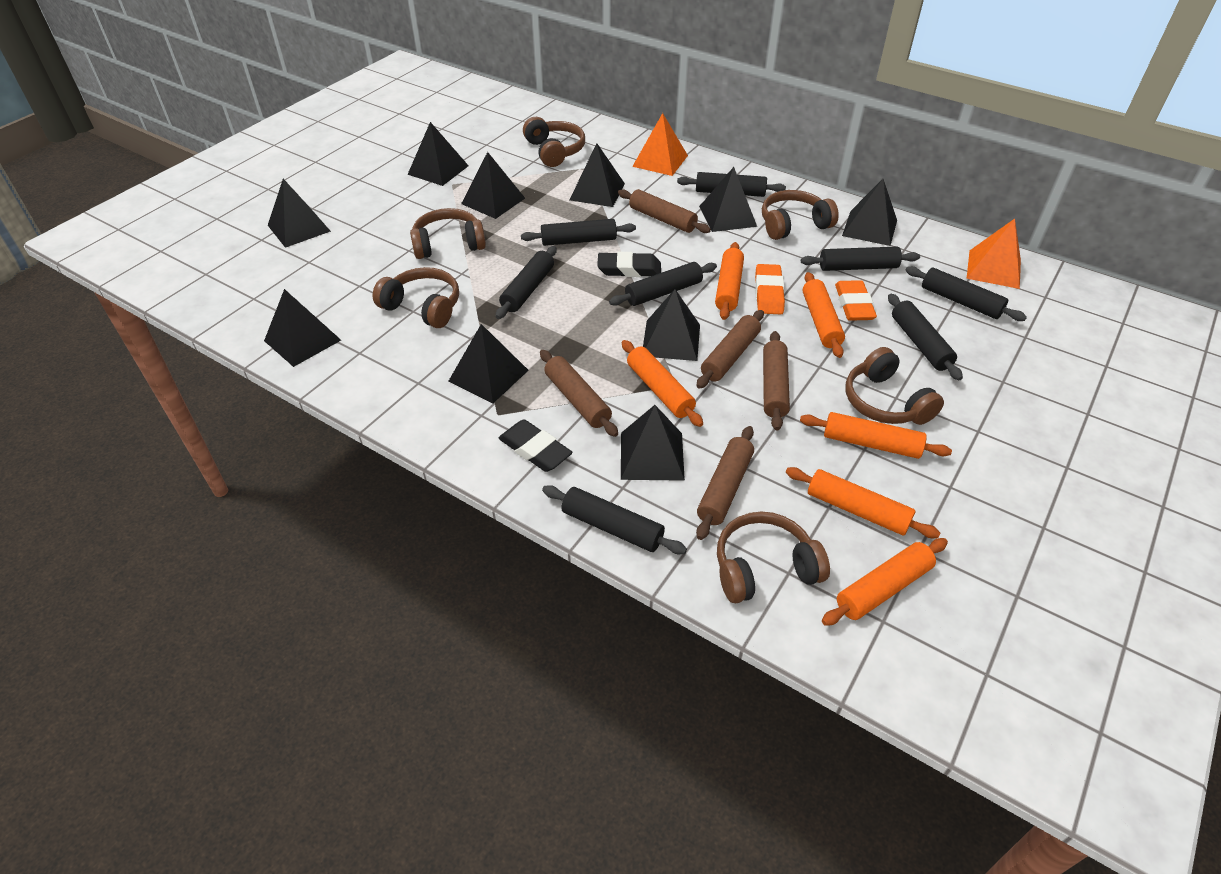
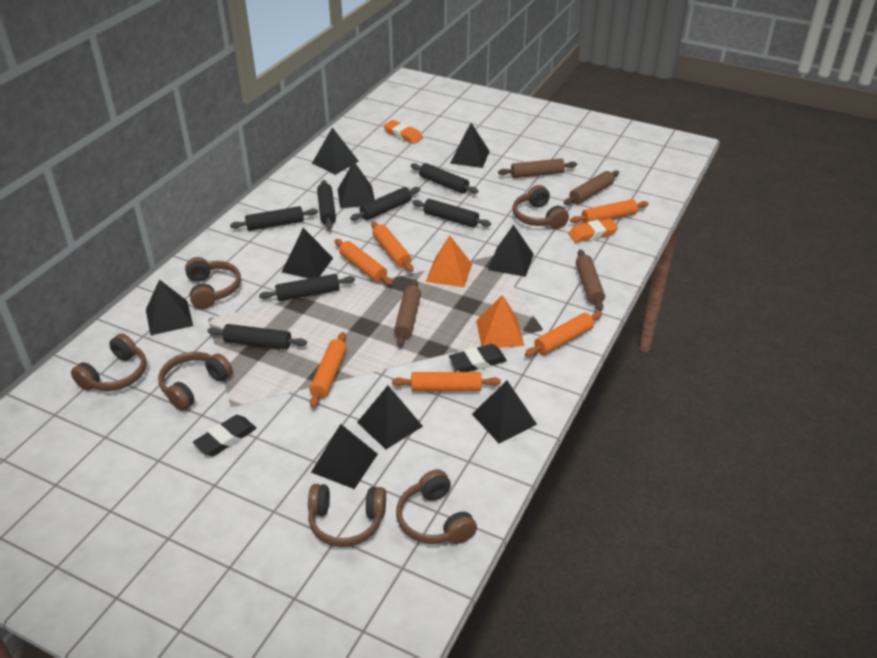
black pyramid: 10 -> 9
black rolling pin: 8 -> 7
brown rolling pin: 5 -> 4

